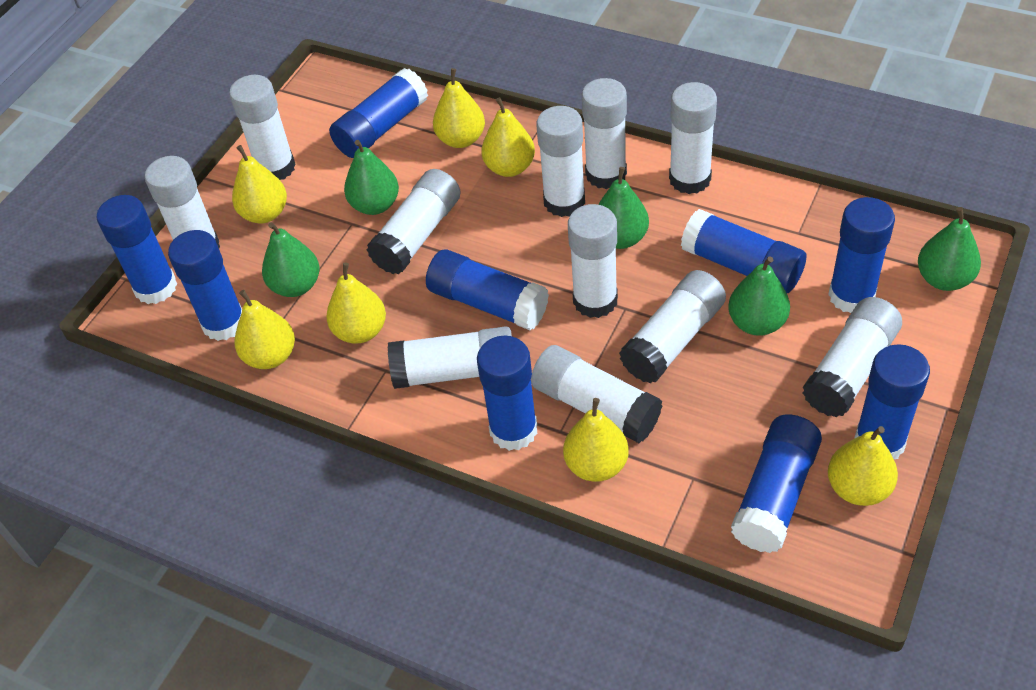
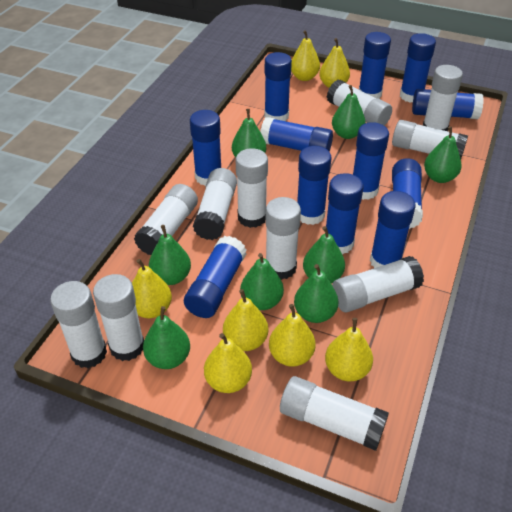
blue glue stick: 9 -> 12
green pear: 5 -> 8

